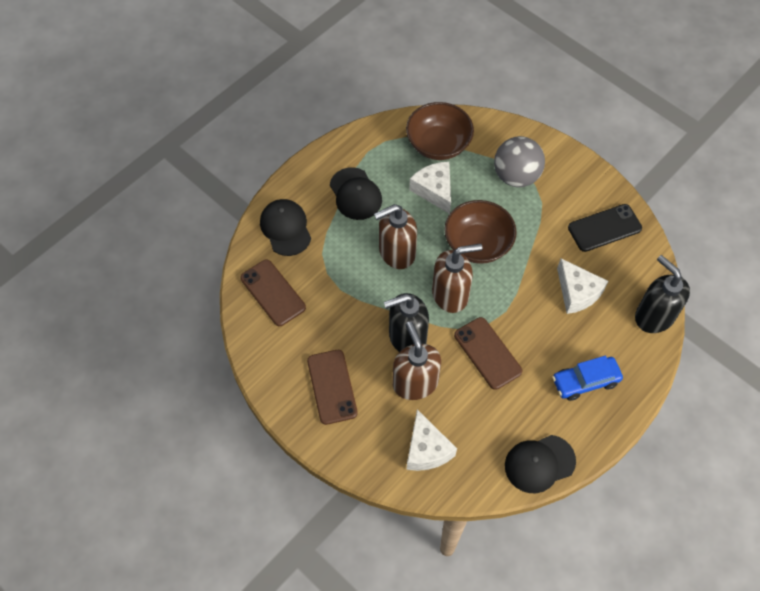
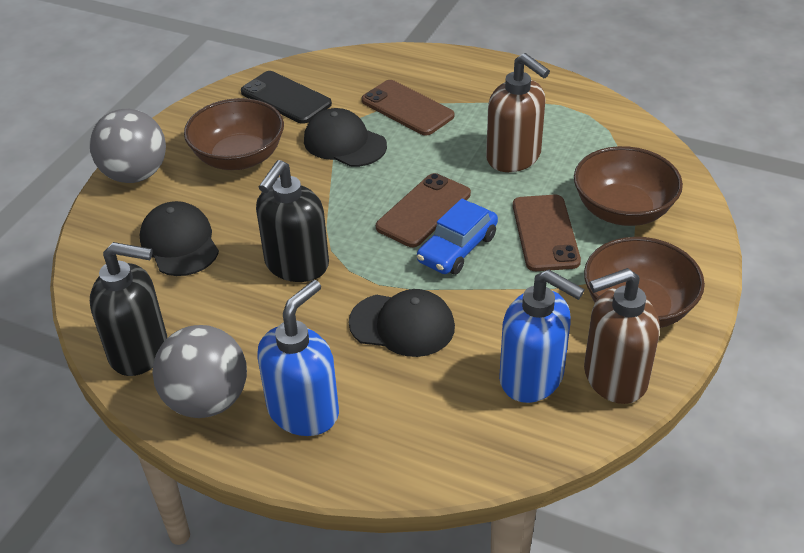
blue soap dispenser: 0 -> 2
brown bowl: 2 -> 3
brown soap dispenser: 3 -> 2
grey ball: 1 -> 2
white cheese: 3 -> 0

